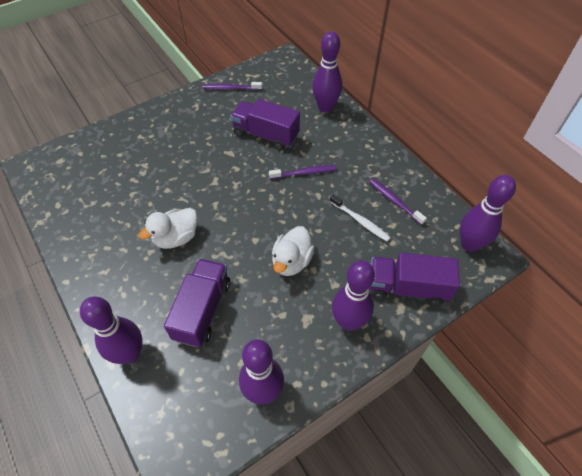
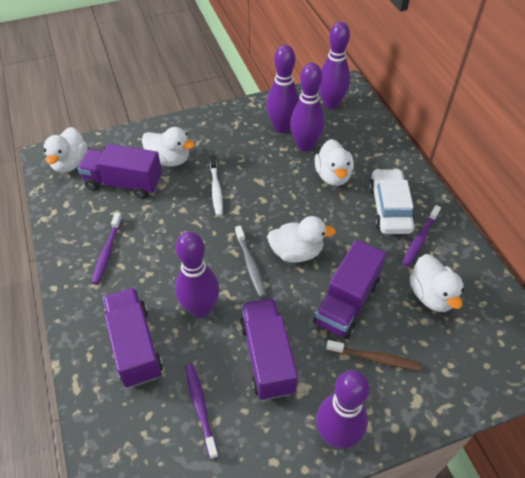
brown toothbrush: 0 -> 1
grey toothbrush: 0 -> 1
purple truck: 3 -> 4
white car: 0 -> 1
white duck: 2 -> 5

